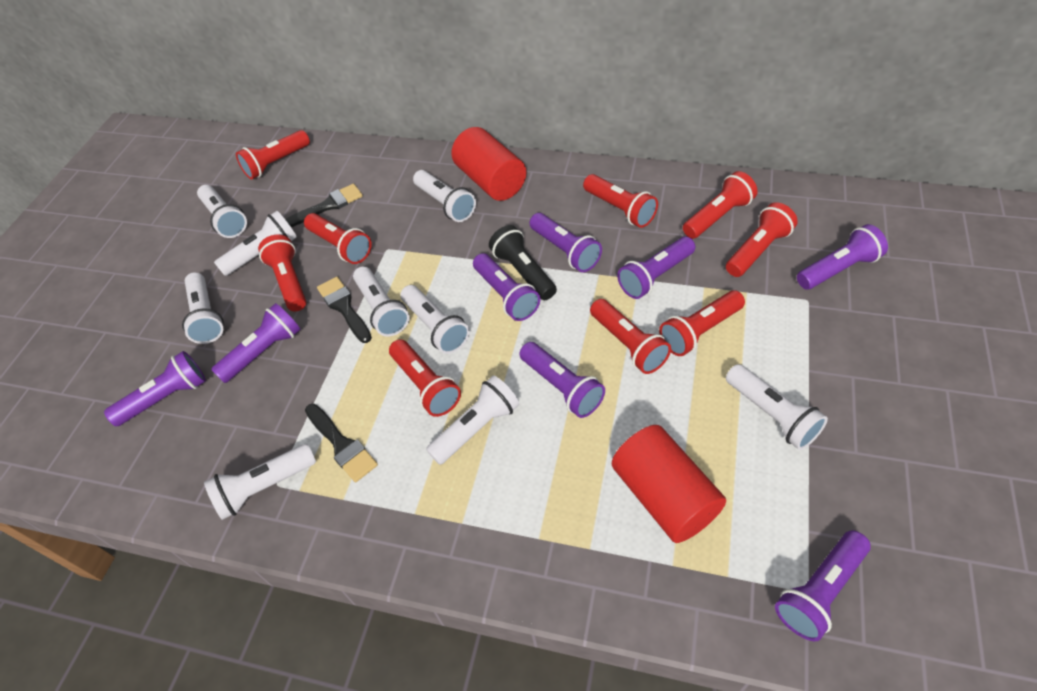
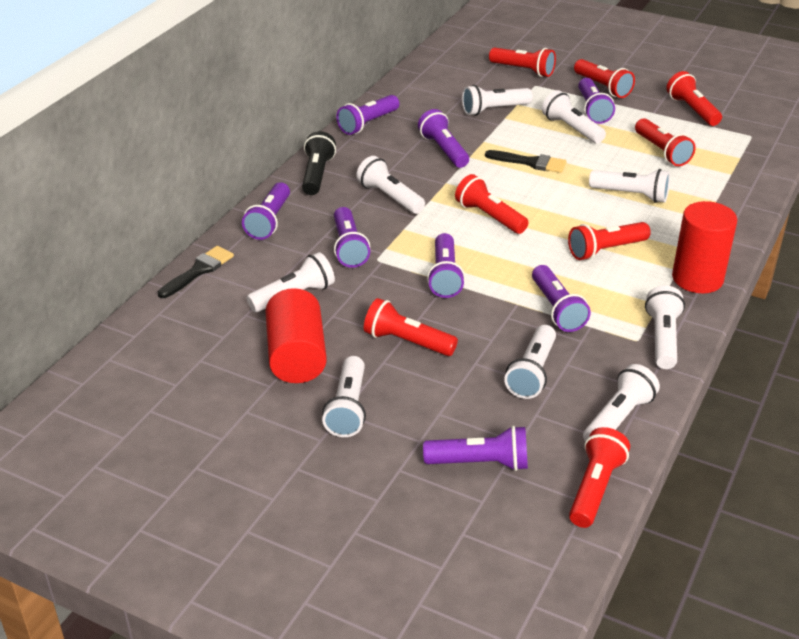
black brush: 3 -> 2
red flashlight: 9 -> 8

